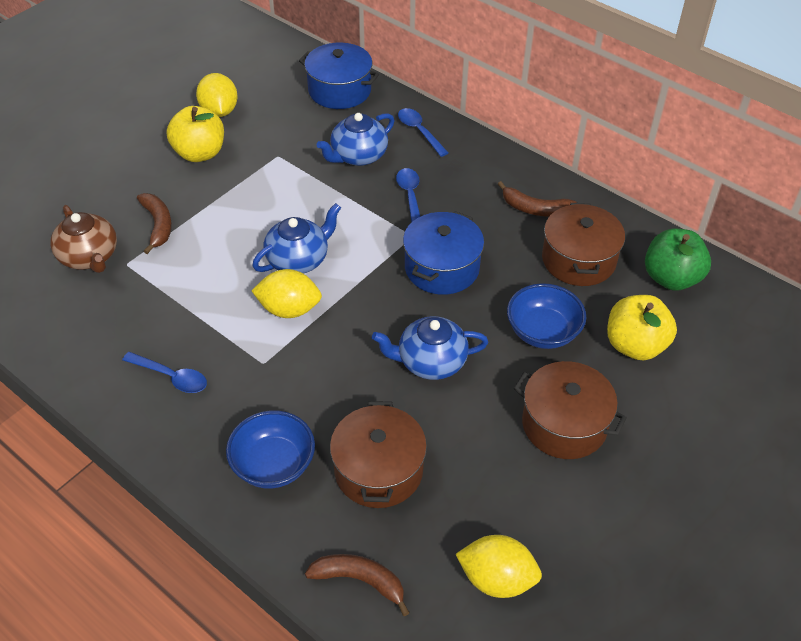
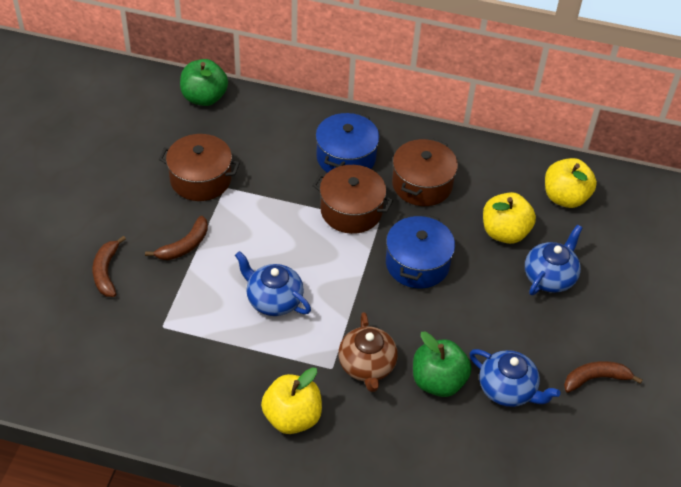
blue bowl: 2 -> 0
blue spoon: 3 -> 0
green apple: 1 -> 2
yellow apple: 2 -> 3
yellow lemon: 3 -> 0

